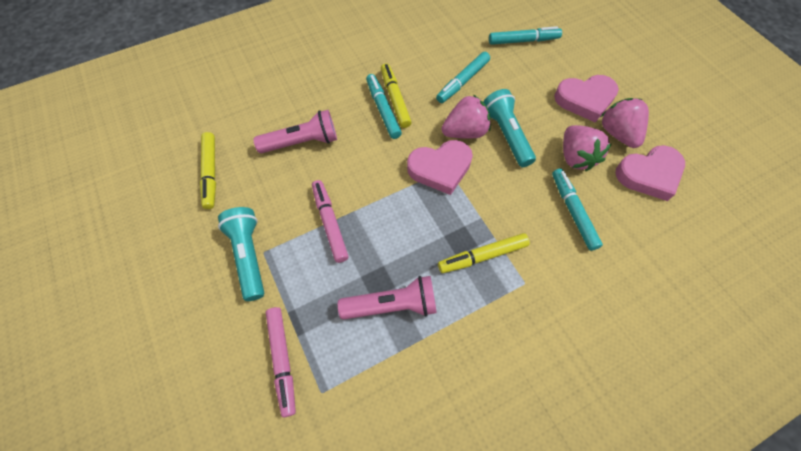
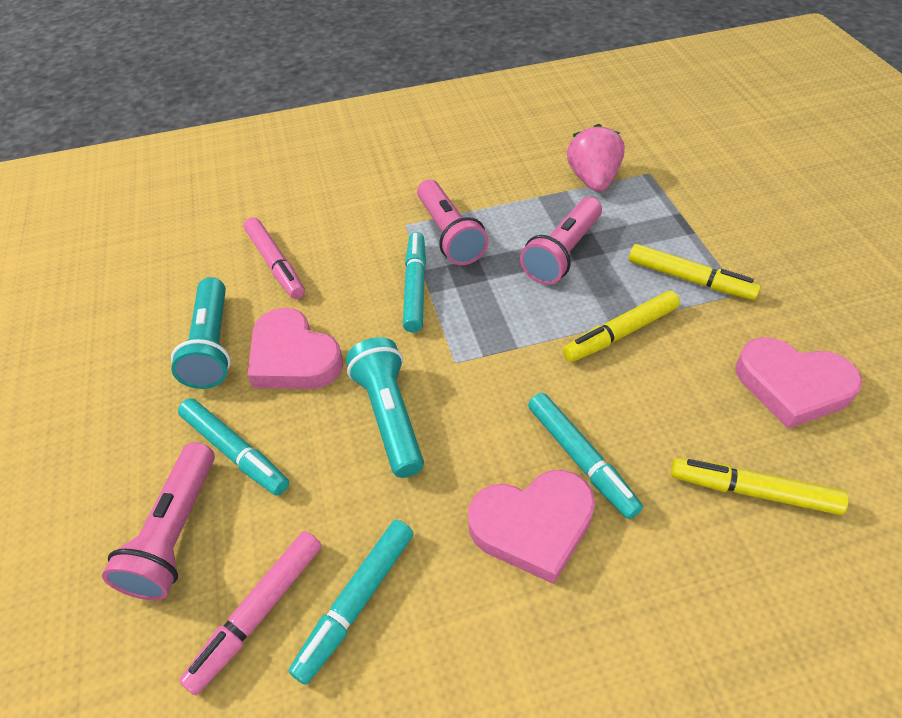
pink flashlight: 2 -> 3
pink strawberry: 3 -> 1

